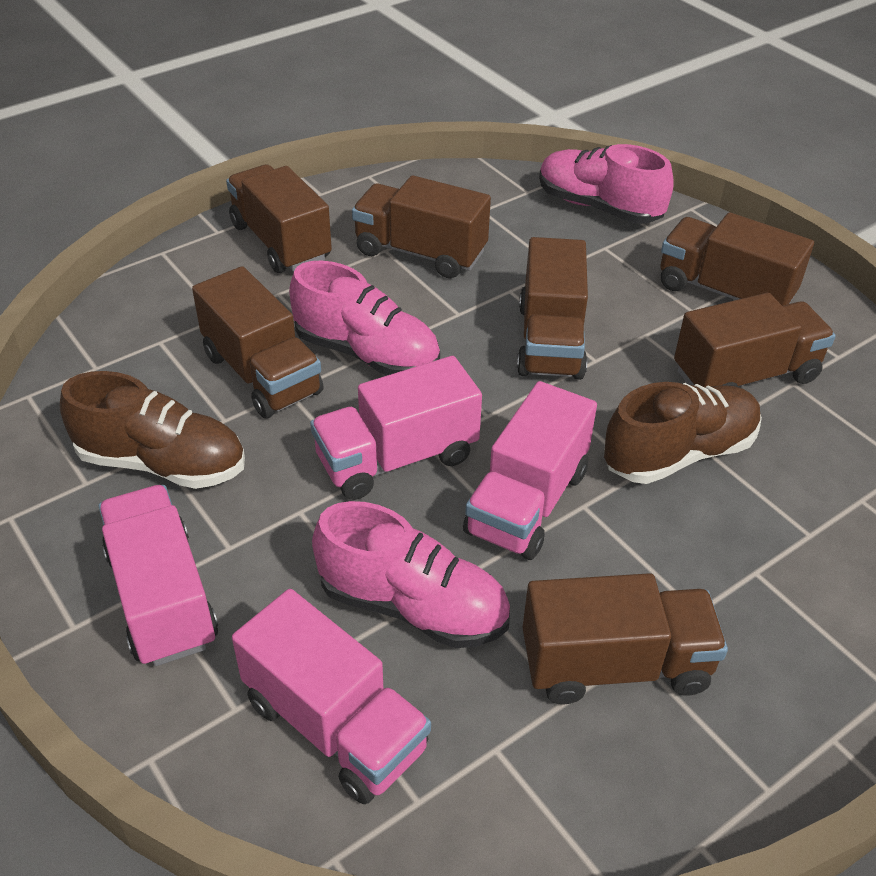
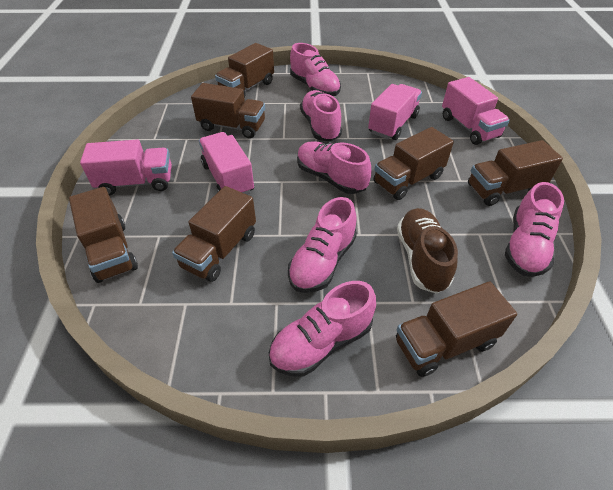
brown shoe: 2 -> 1
pink shoe: 3 -> 6

